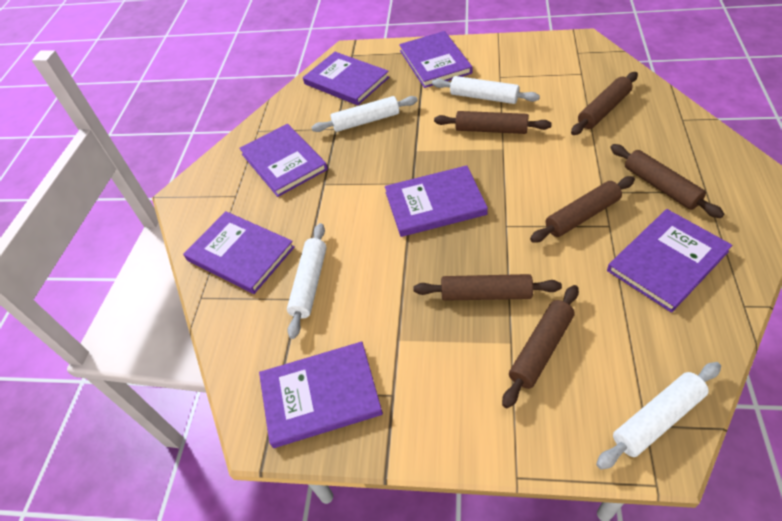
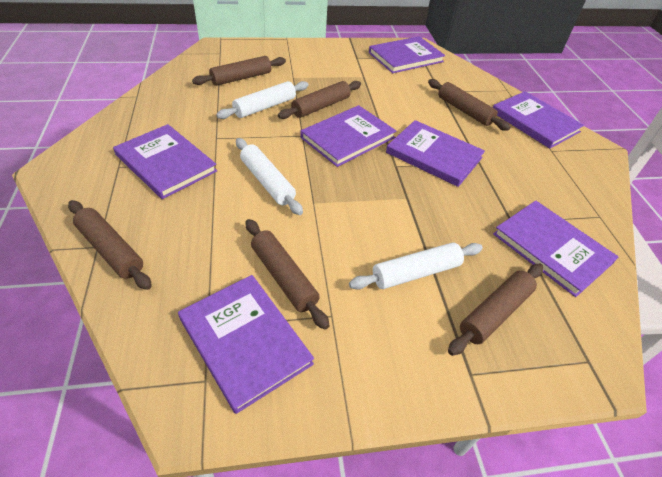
white rolling pin: 4 -> 3

